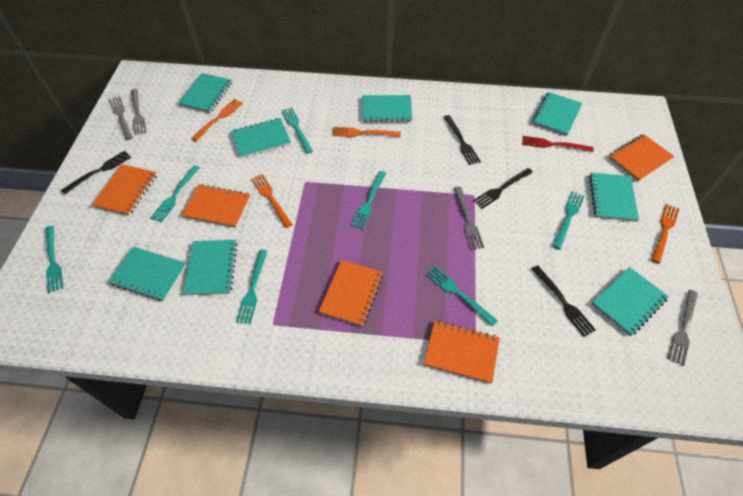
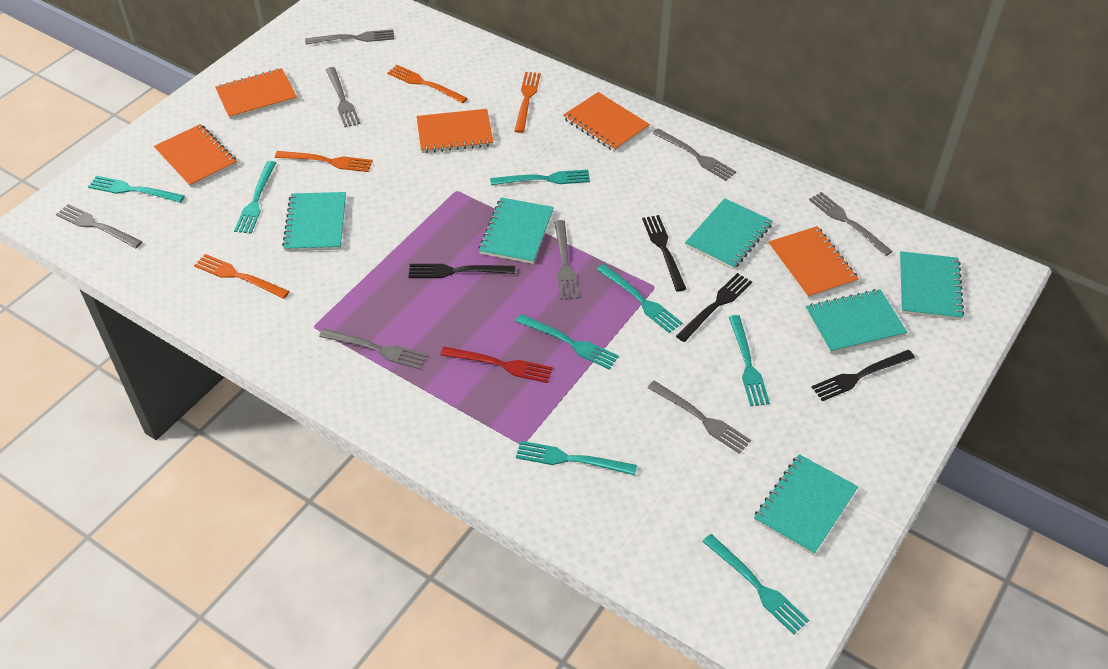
grey fork: 4 -> 8
turquoise fork: 7 -> 8
turquoise notebook: 8 -> 6

